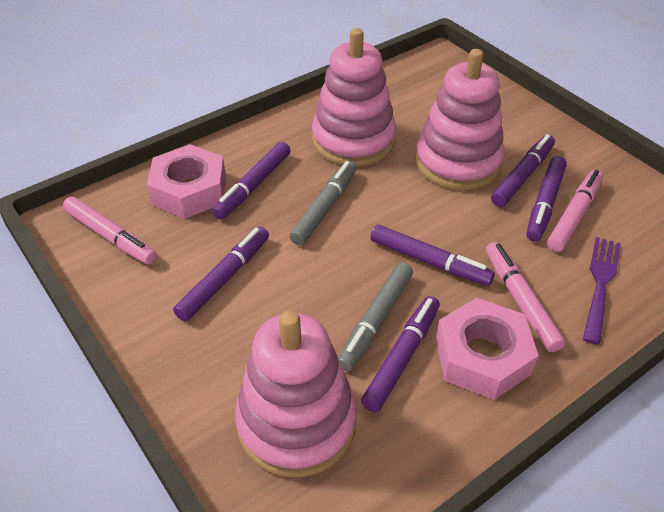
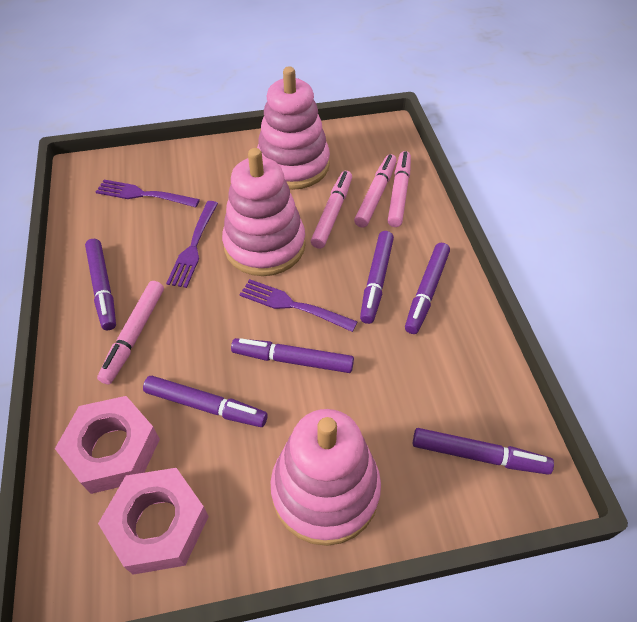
grey marker: 2 -> 0
pink marker: 3 -> 4
purple fork: 1 -> 3

